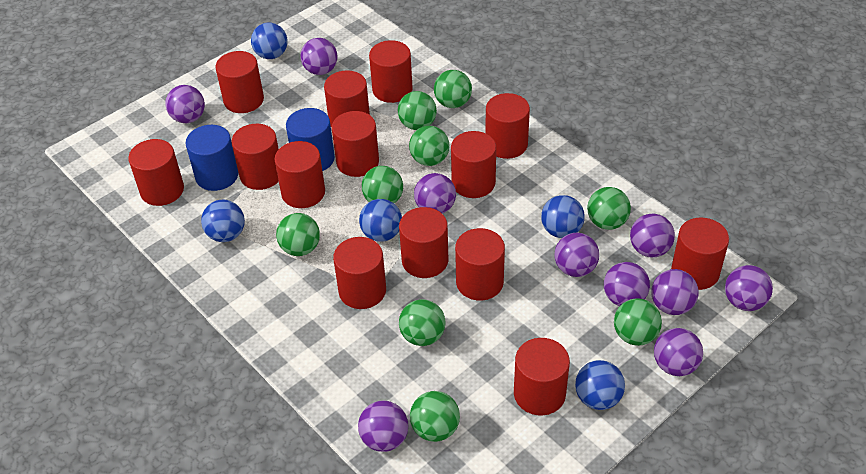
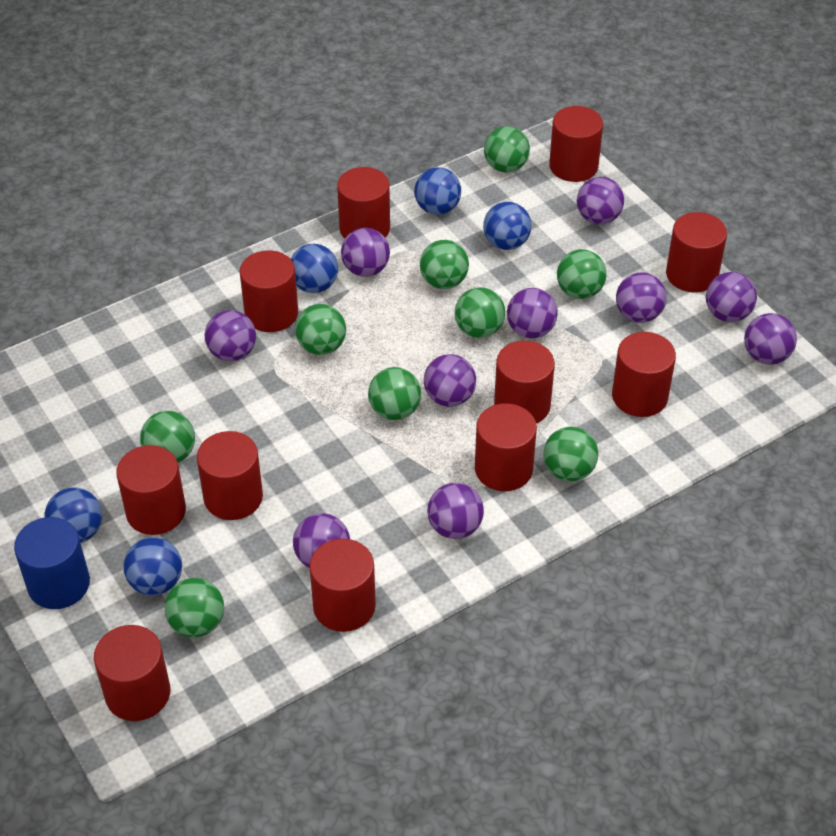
blue cylinder: 2 -> 1
red cylinder: 14 -> 11

